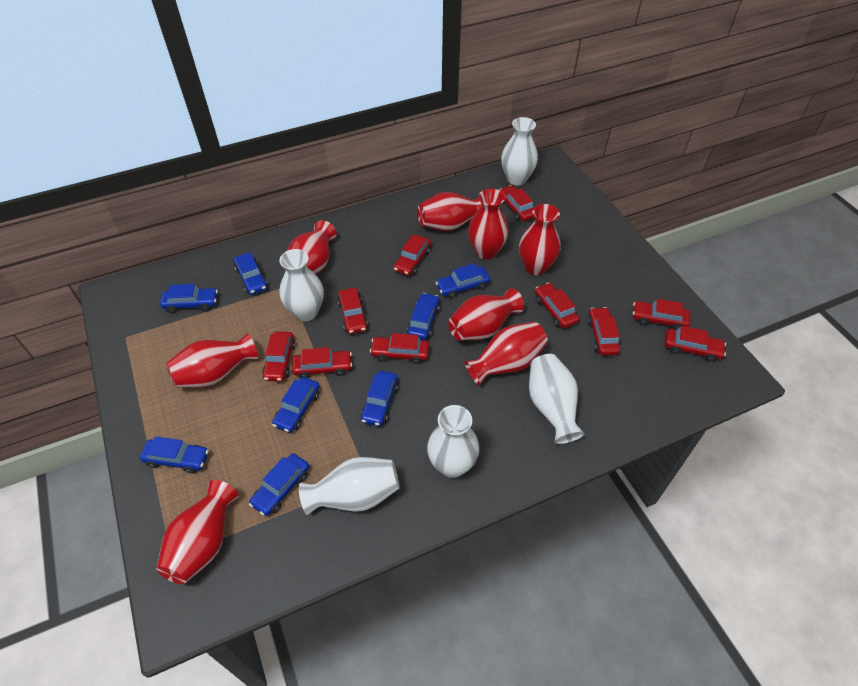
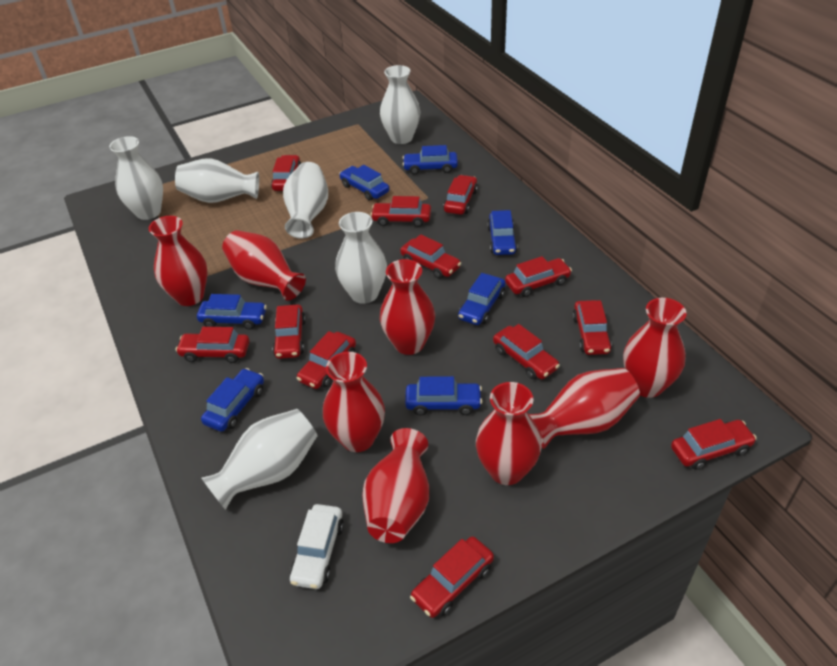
blue car: 8 -> 7
red car: 10 -> 12
white car: 0 -> 1
white vase: 5 -> 6

